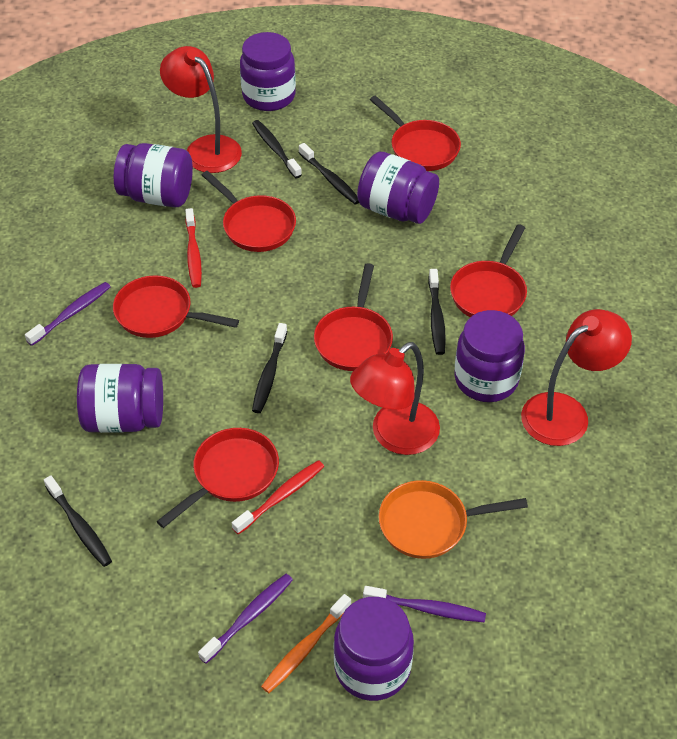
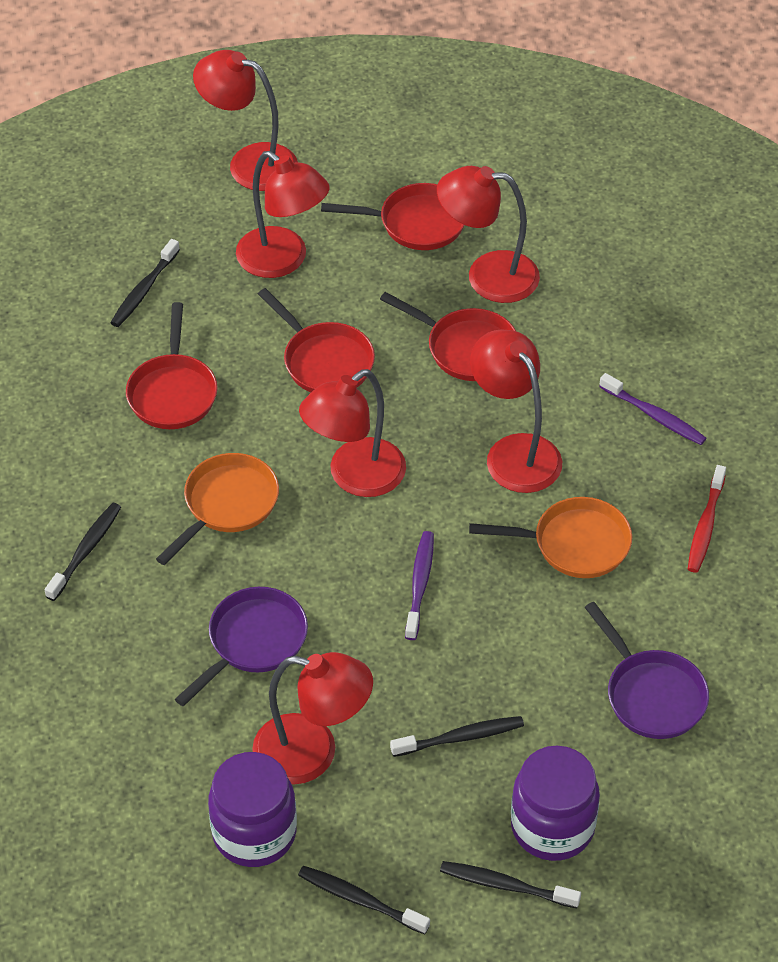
orange pan: 1 -> 2
orange toothbrush: 1 -> 0
purple jar: 6 -> 2
purple pan: 0 -> 2
purple toothbrush: 3 -> 2
red lamp: 3 -> 6
red pan: 6 -> 4
red toothbrush: 2 -> 1

